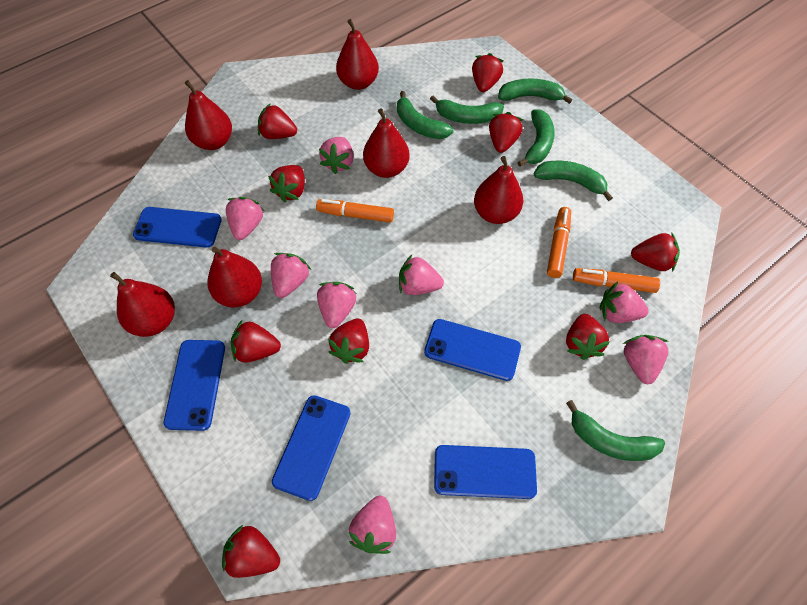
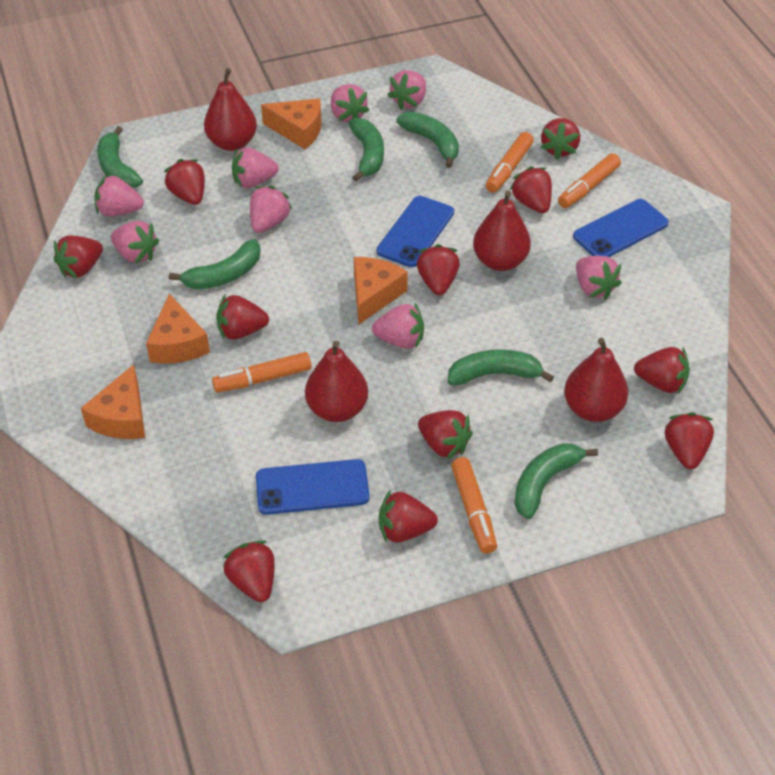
blue phone: 5 -> 3
orange cheese: 0 -> 4
orange marker: 3 -> 4
red pear: 6 -> 4
red strawberry: 9 -> 11

